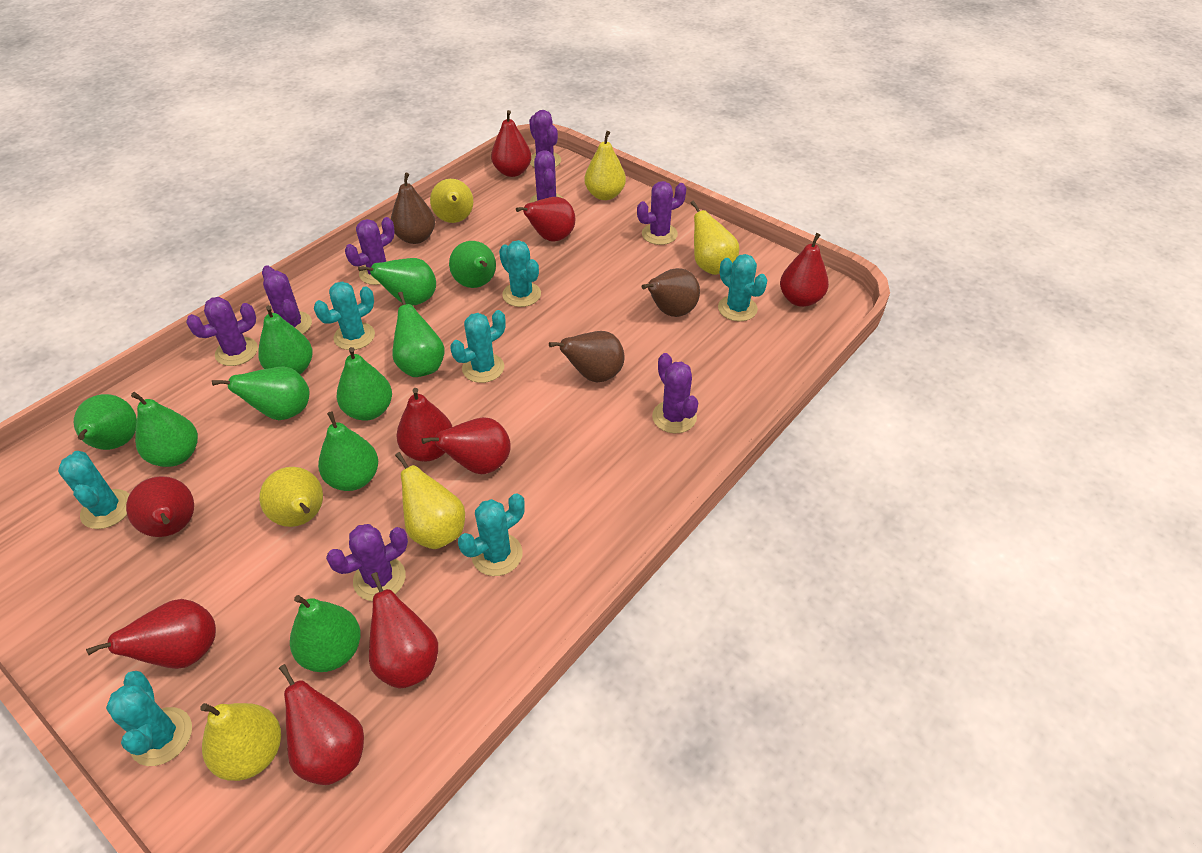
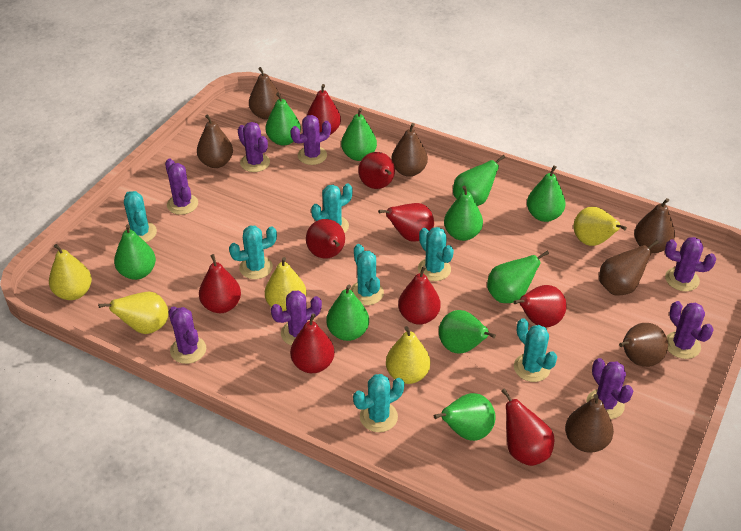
brown pear: 3 -> 7
yellow pear: 6 -> 5

